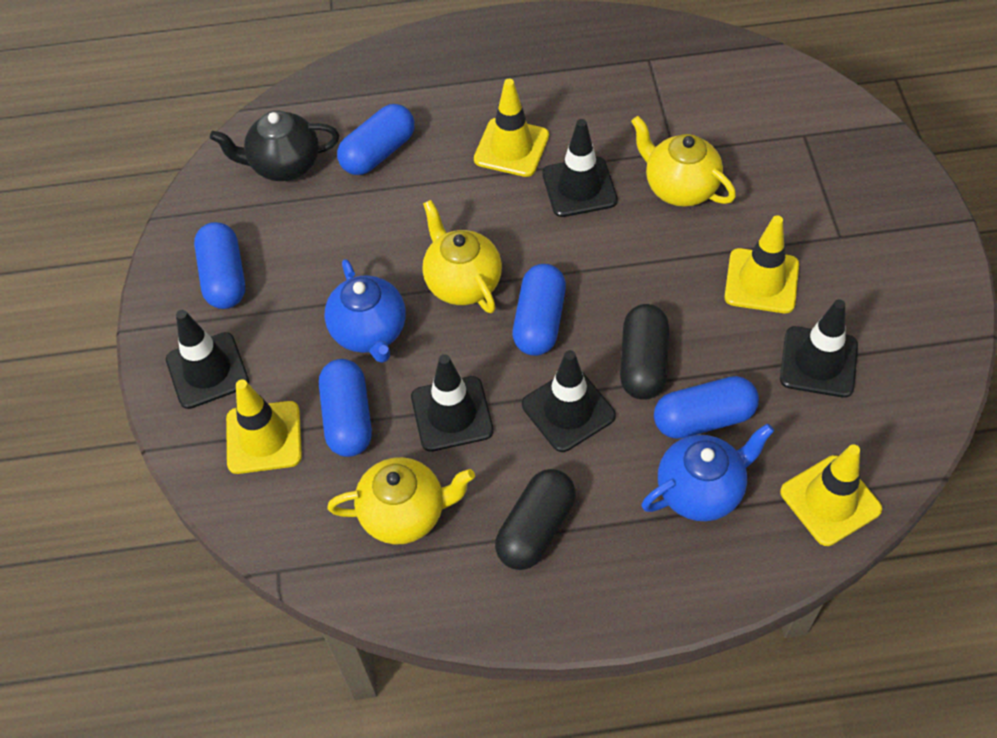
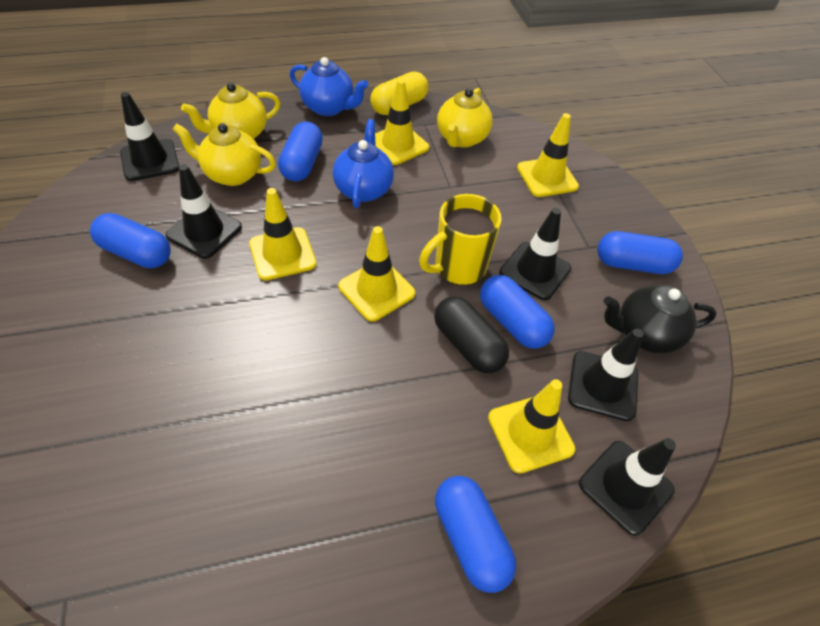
black capsule: 2 -> 1
yellow capsule: 0 -> 1
yellow mug: 0 -> 1
yellow traffic cone: 4 -> 5

